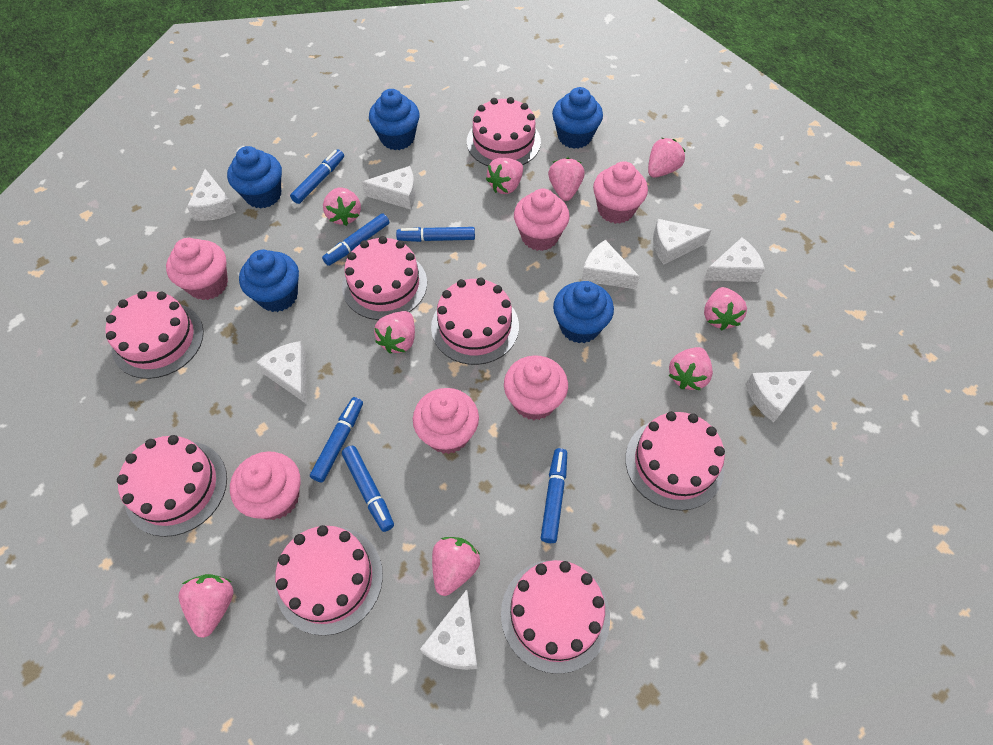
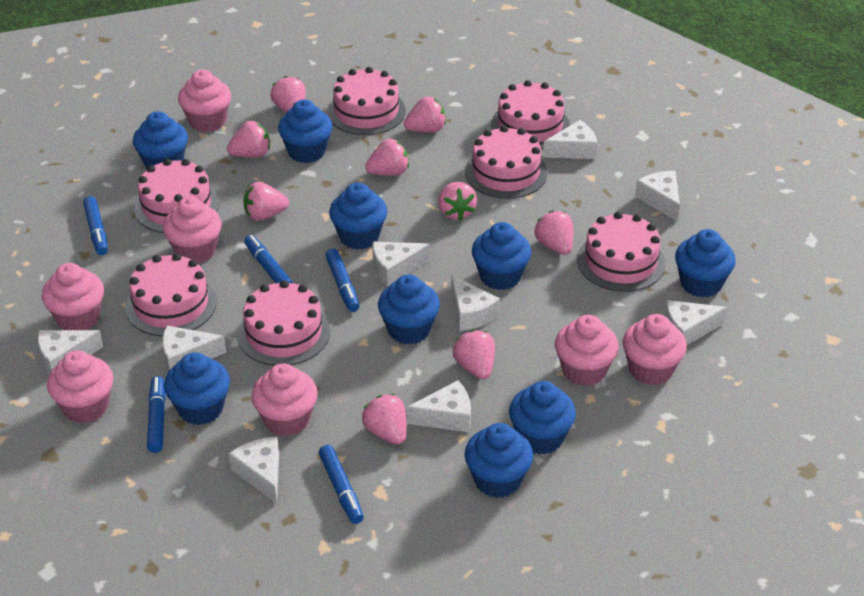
blue cupcake: 5 -> 9
blue marker: 6 -> 5
pink cake: 8 -> 7
pink cupcake: 6 -> 7
white cheese: 8 -> 9

